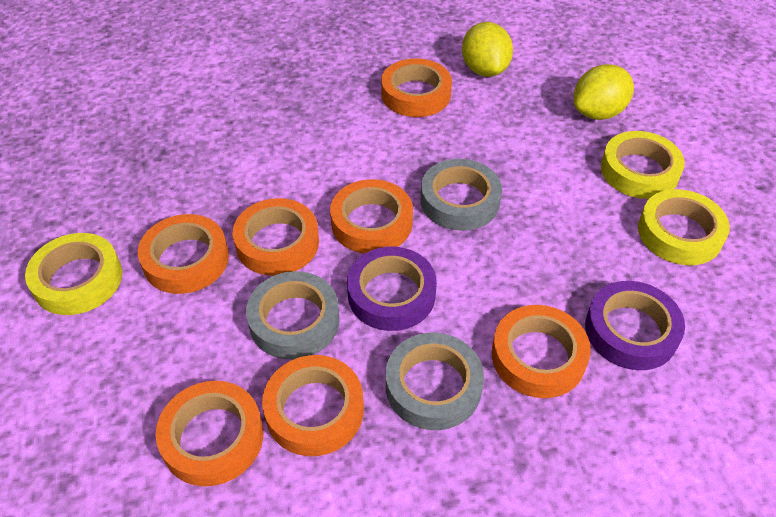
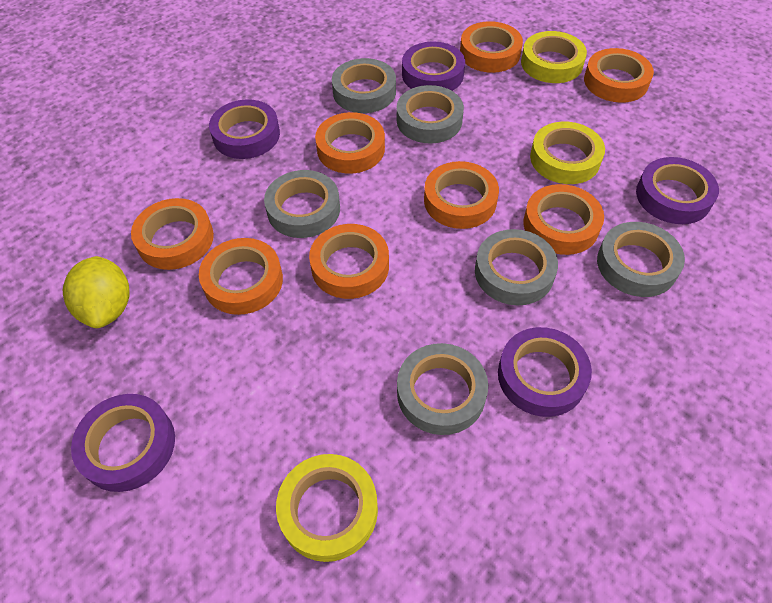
grey tape: 3 -> 6
orange tape: 7 -> 8
purple tape: 2 -> 5
yellow lemon: 2 -> 1

